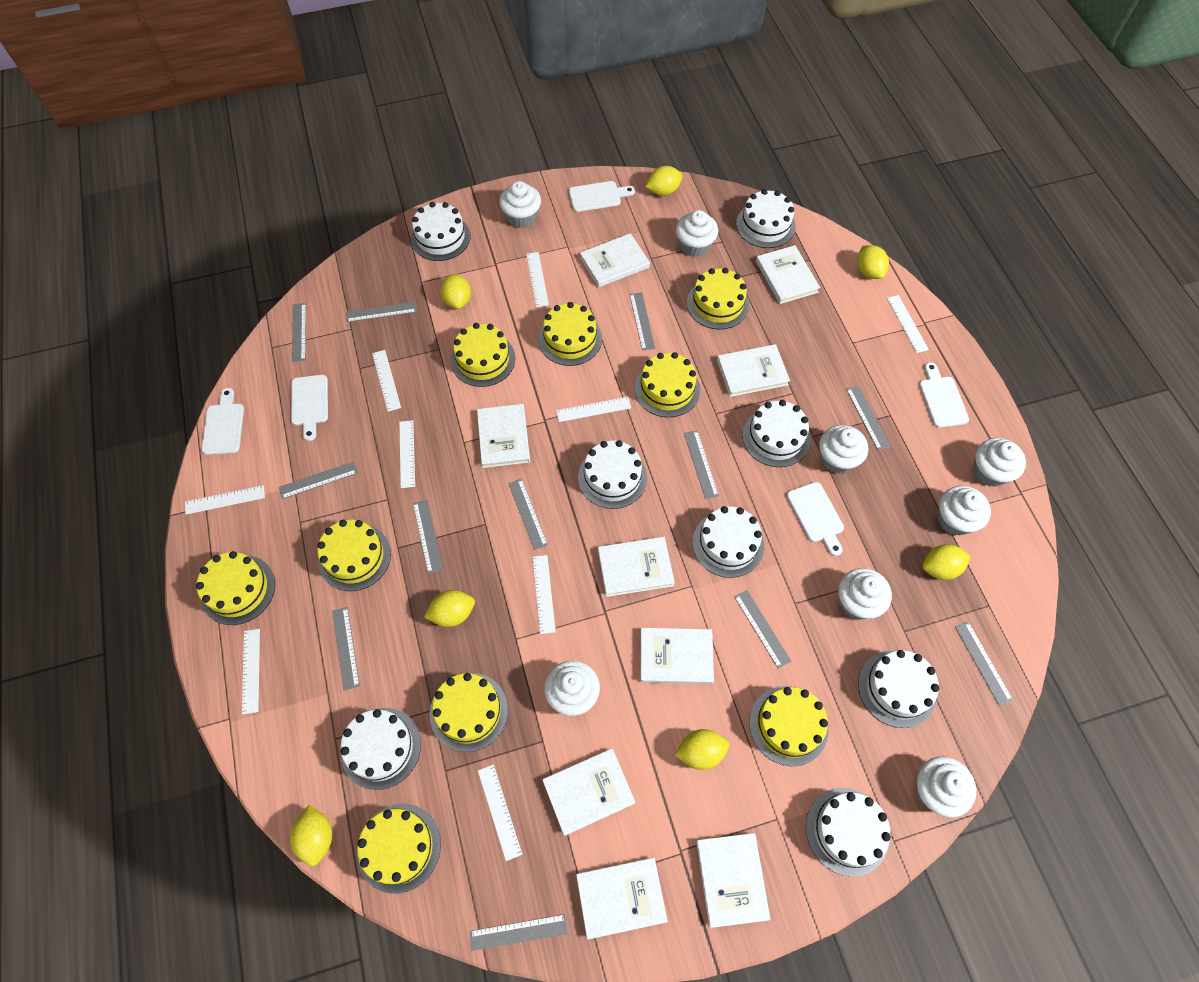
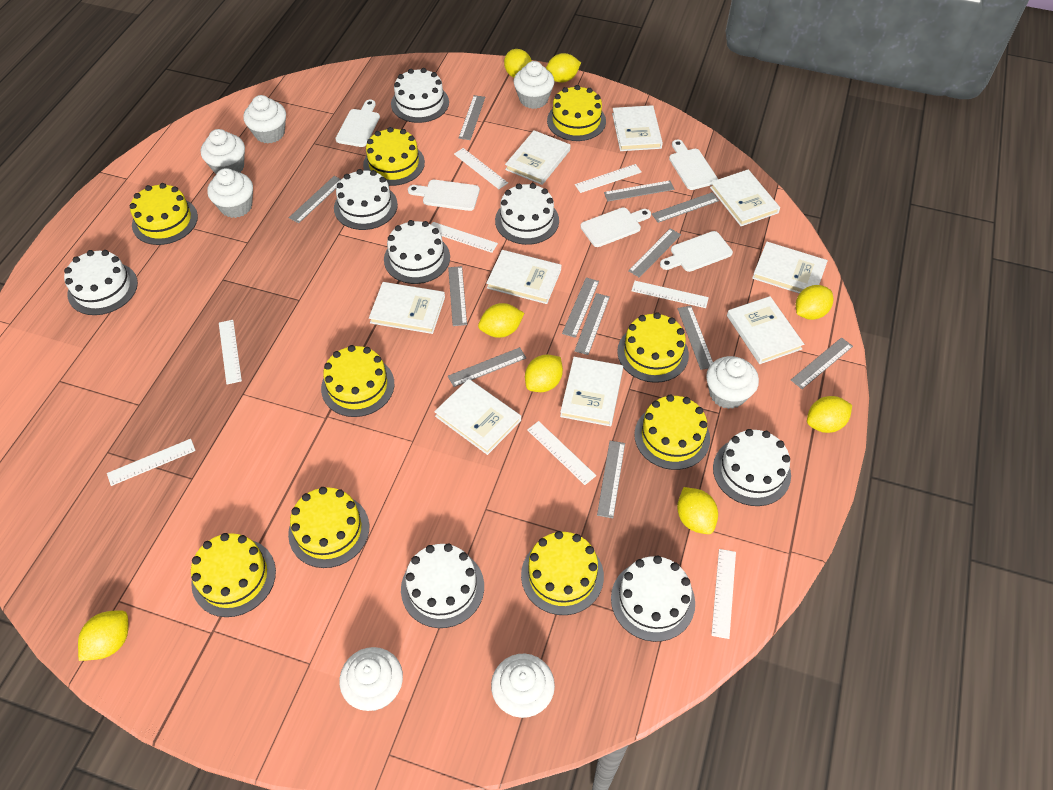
white cupcake: 8 -> 7
white ruler: 9 -> 8
yellow lemon: 7 -> 8

